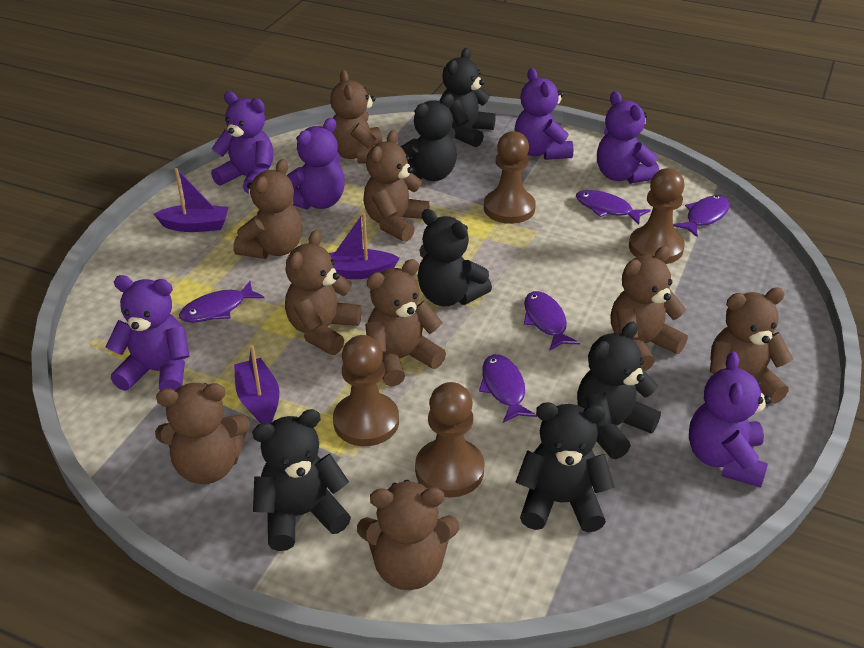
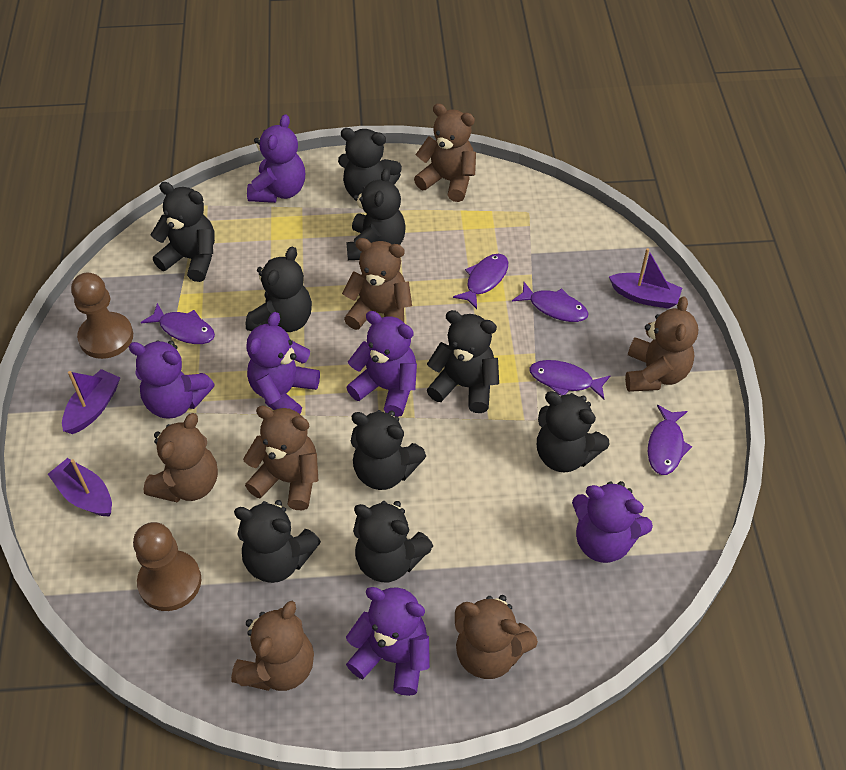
black teddy bear: 6 -> 9
brown pawn: 4 -> 2
brown teddy bear: 9 -> 7

